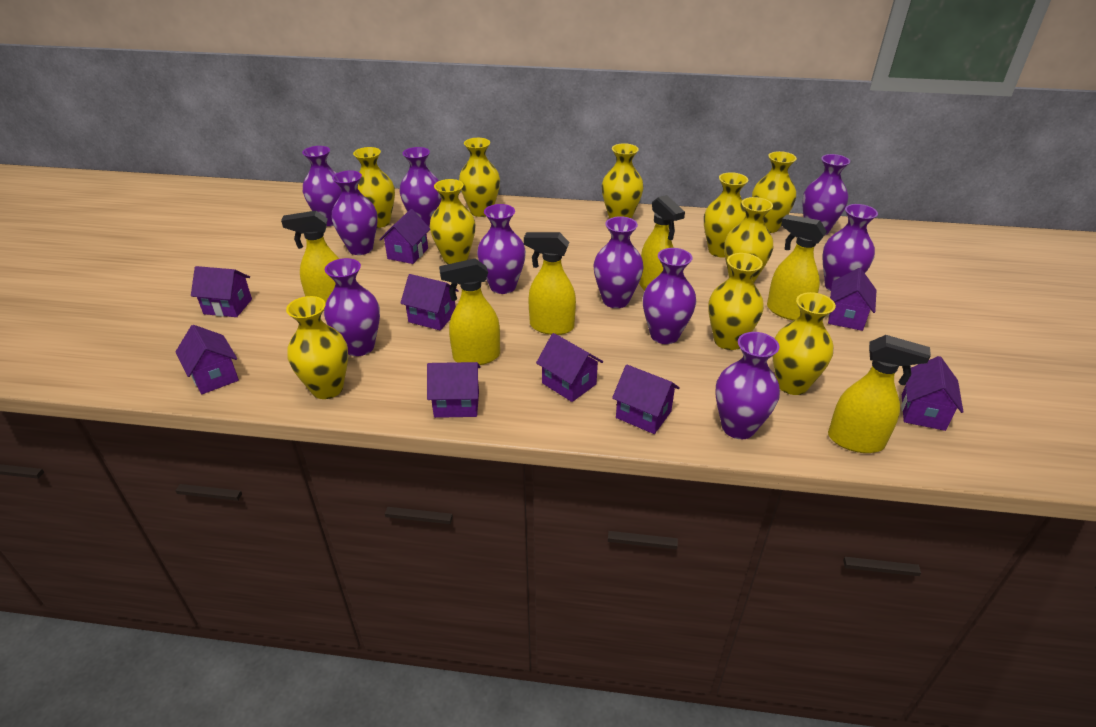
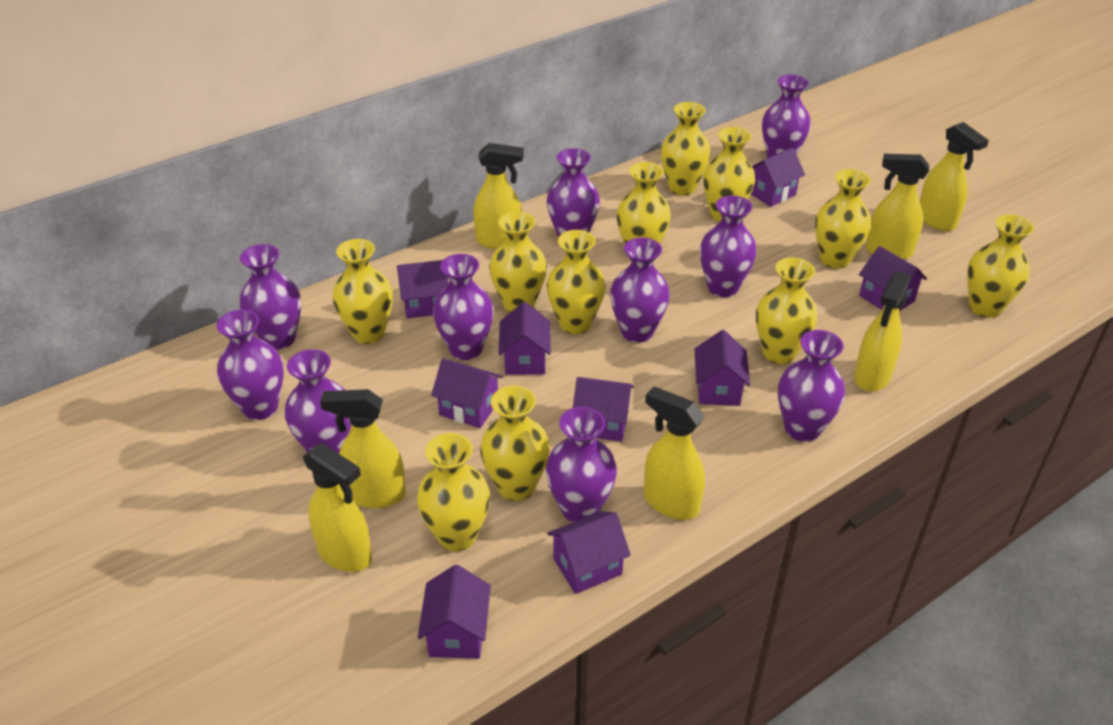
yellow spray bottle: 6 -> 7
yellow vase: 10 -> 11

